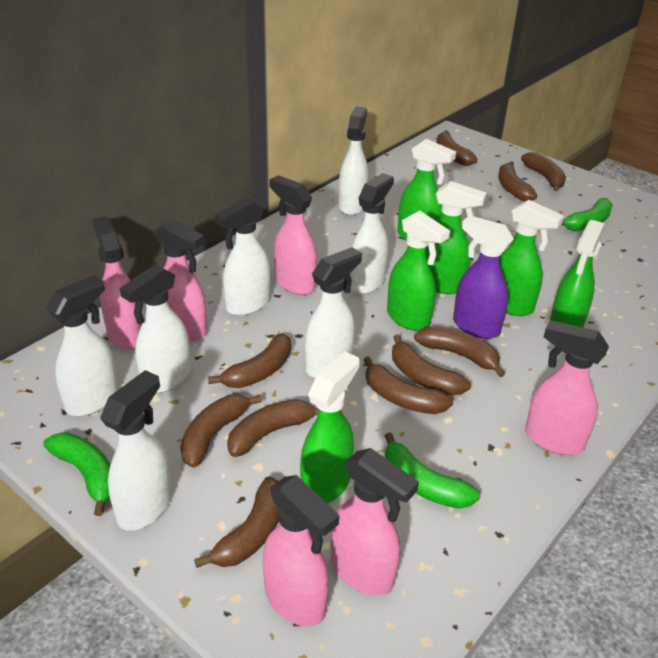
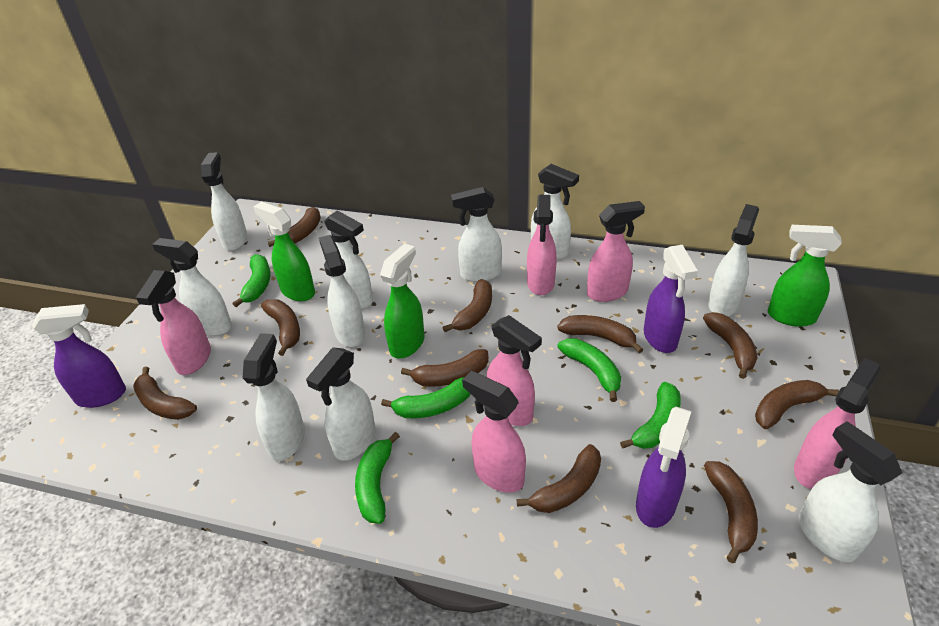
green banana: 3 -> 5
green spray bottle: 6 -> 3
purple spray bottle: 1 -> 3
white spray bottle: 7 -> 10

